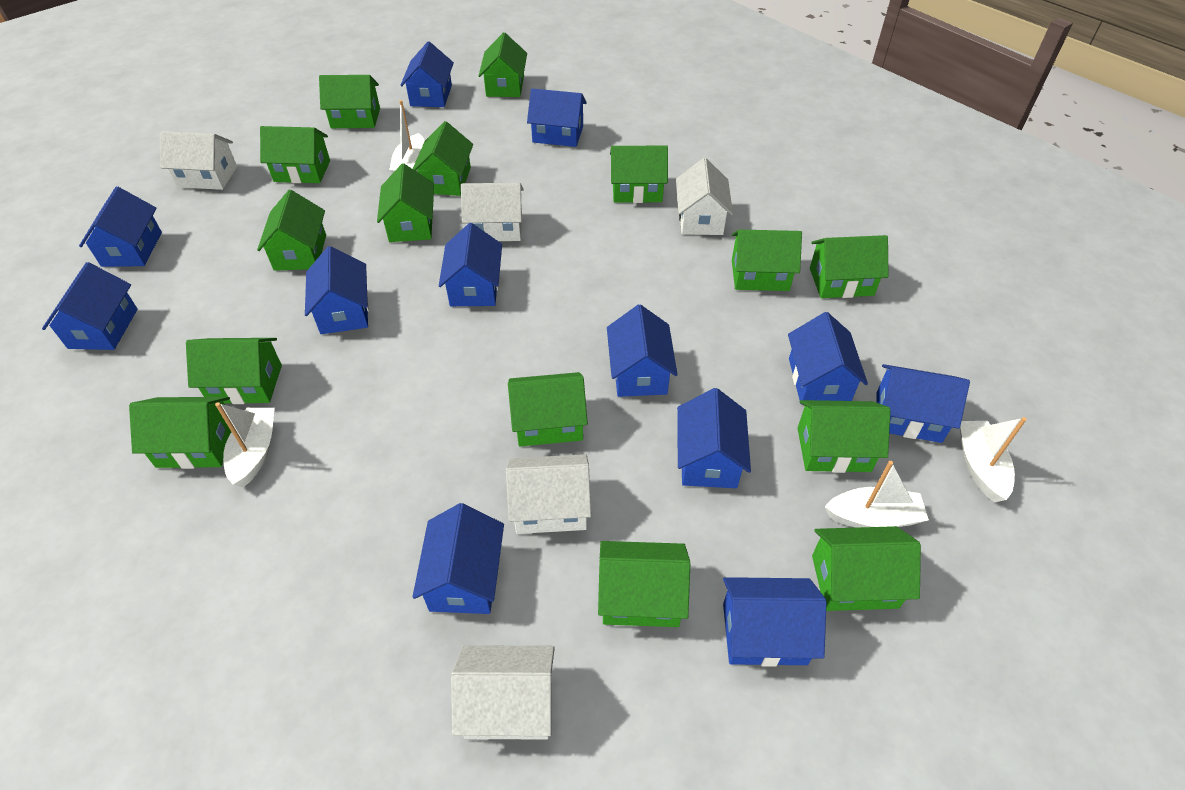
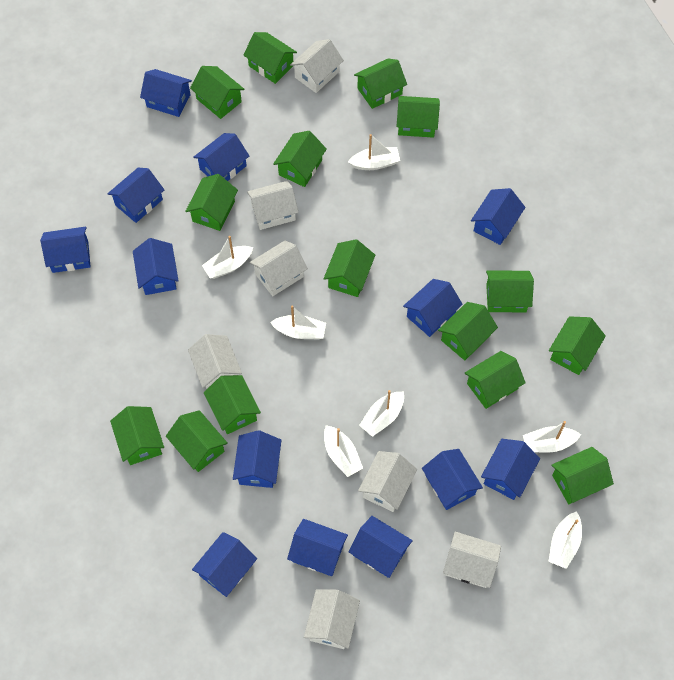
blue house: 12 -> 13
white boat: 4 -> 7
white house: 5 -> 7

